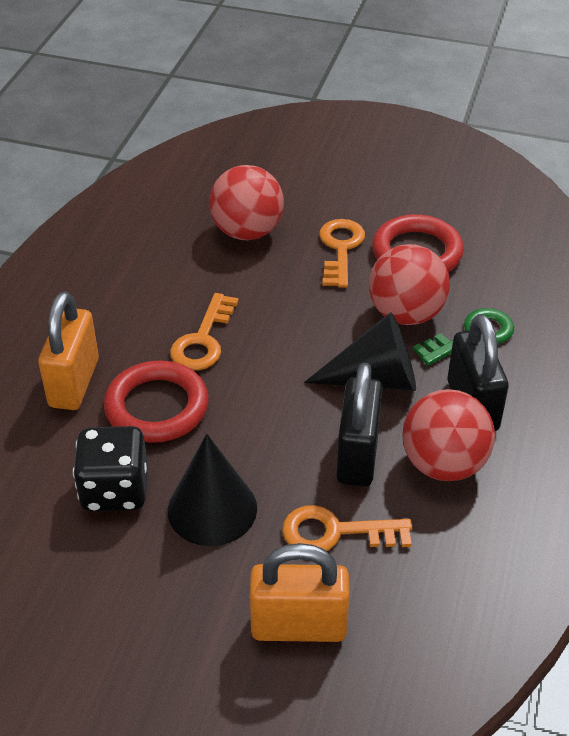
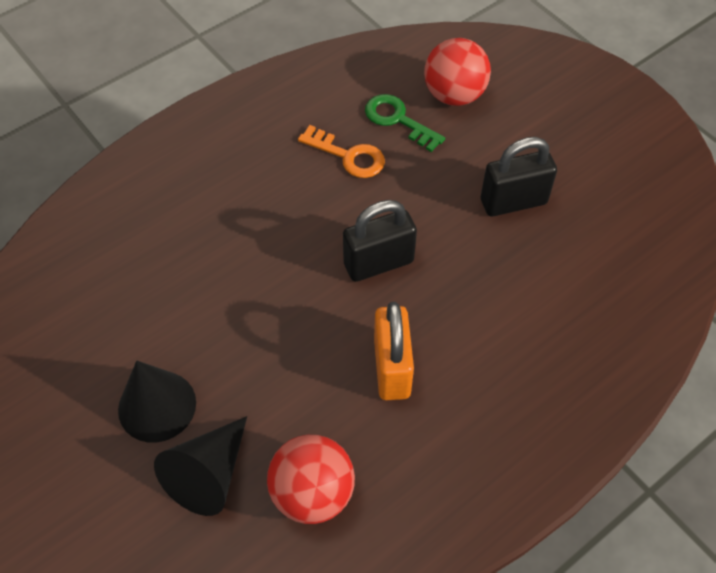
black dice: 1 -> 0
orange key: 3 -> 1
orange padlock: 2 -> 1
red ball: 3 -> 2
red ring: 2 -> 0

